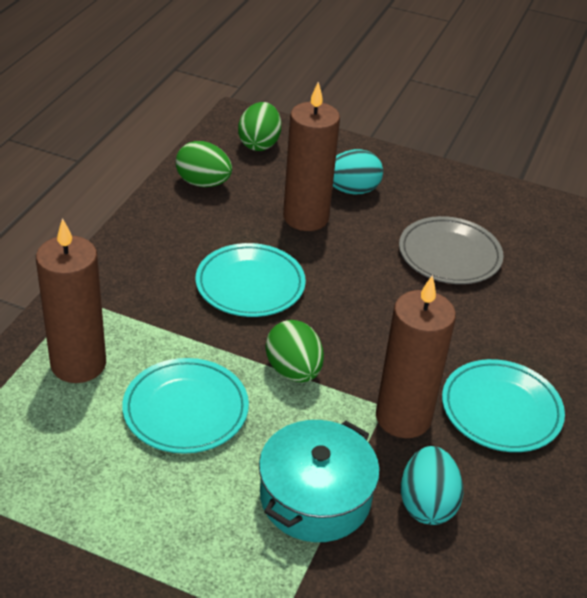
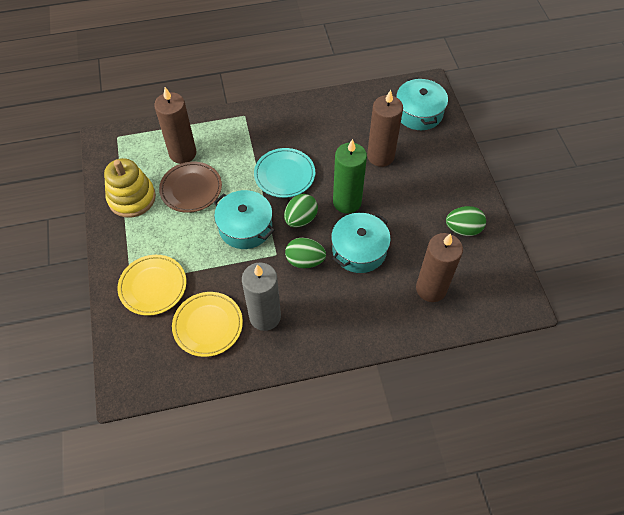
brown plate: 0 -> 1
green candle: 0 -> 1
grey candle: 0 -> 1
grey plate: 1 -> 0
turquoise egg: 2 -> 0
turquoise plate: 3 -> 1
turquoise pot: 1 -> 3
yellow plate: 0 -> 2
yellow stacking toy: 0 -> 1

